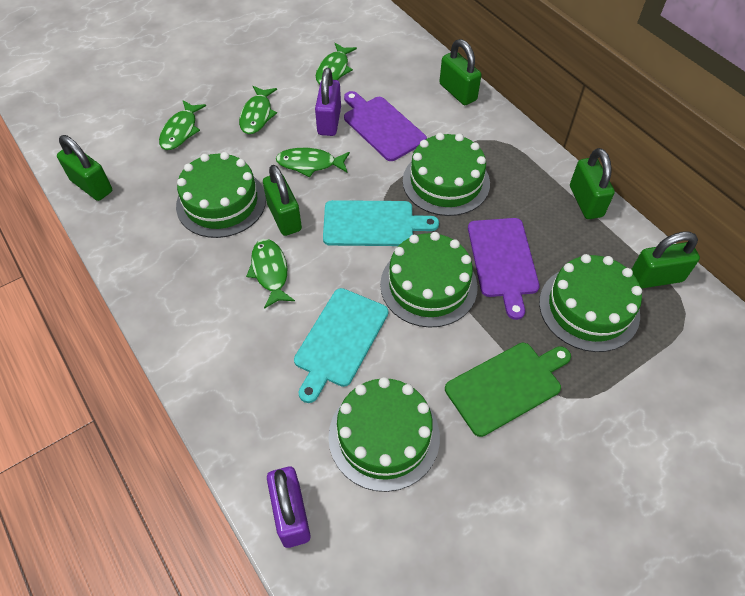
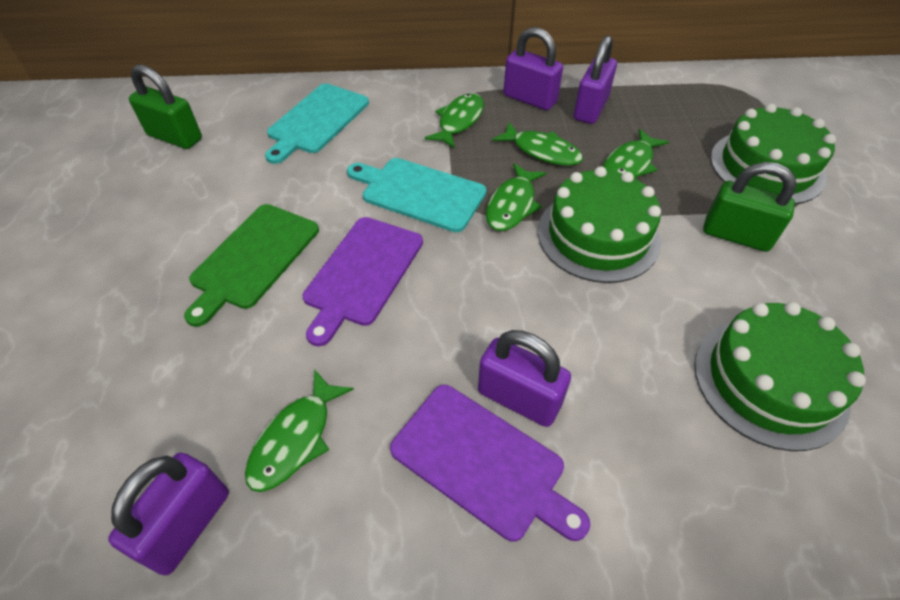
green cake: 5 -> 3
green padlock: 5 -> 2
purple padlock: 2 -> 4

